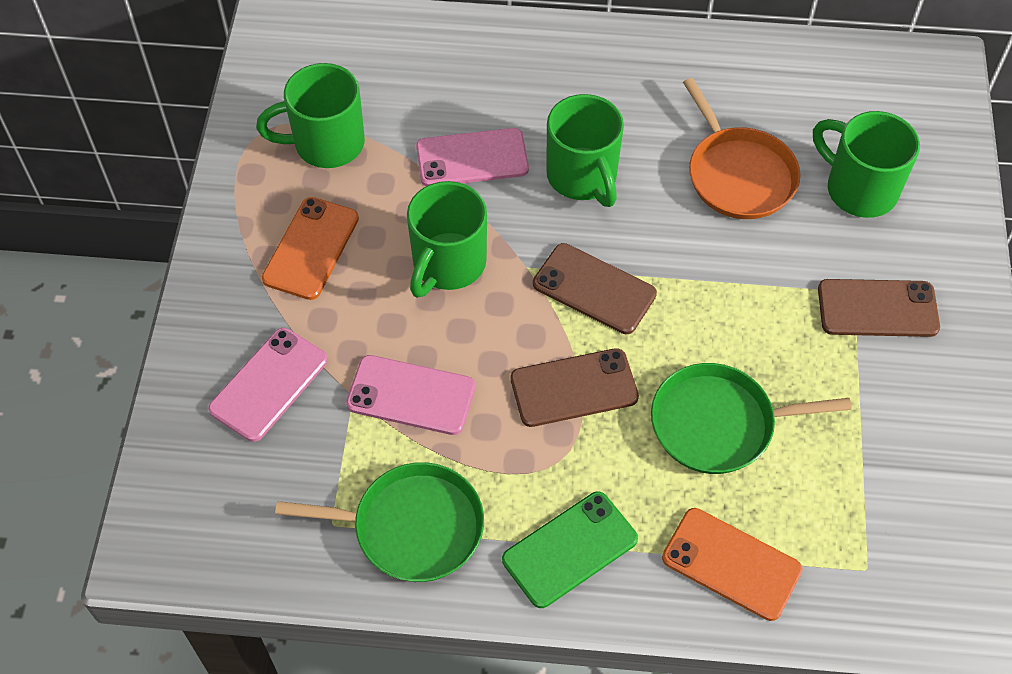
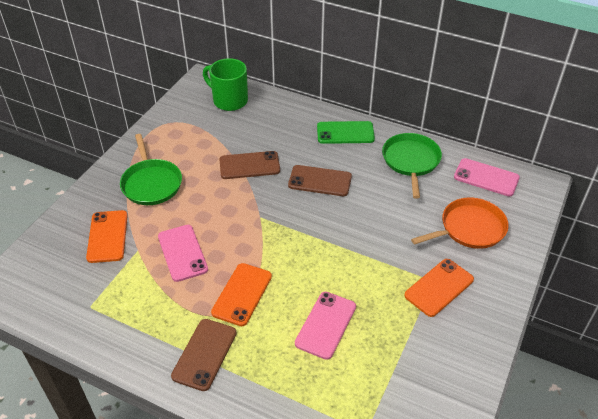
green mug: 4 -> 1
orange phone: 2 -> 3

